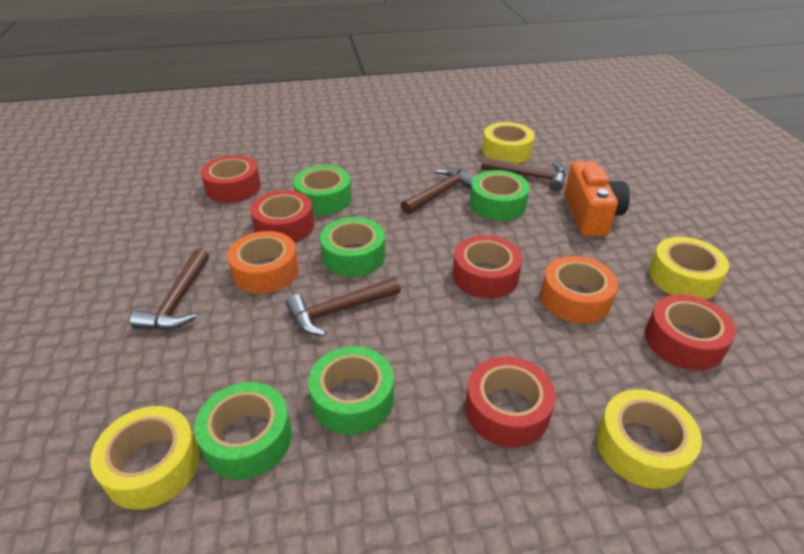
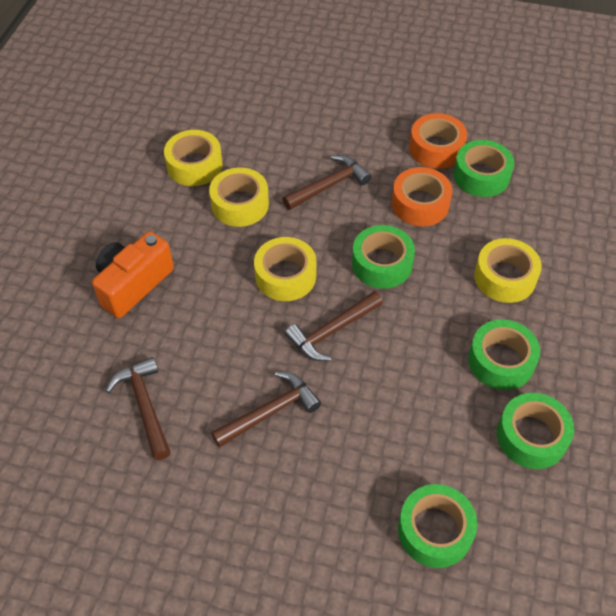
red tape: 5 -> 0

